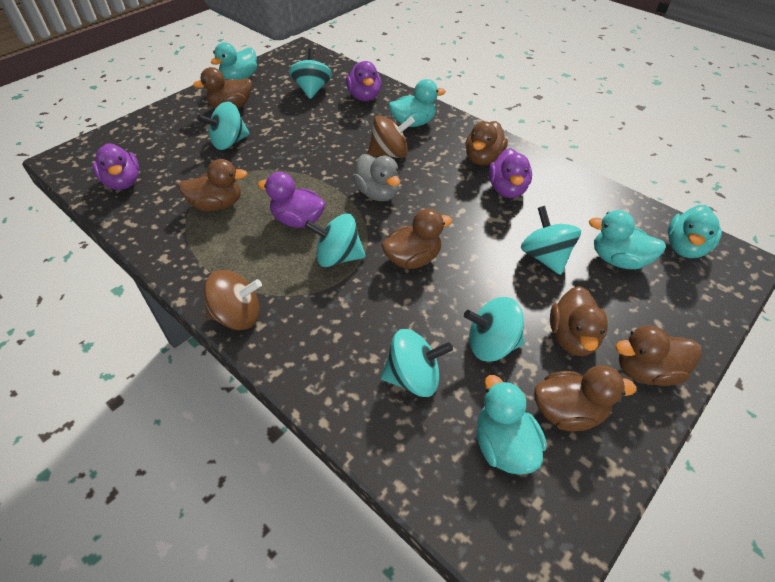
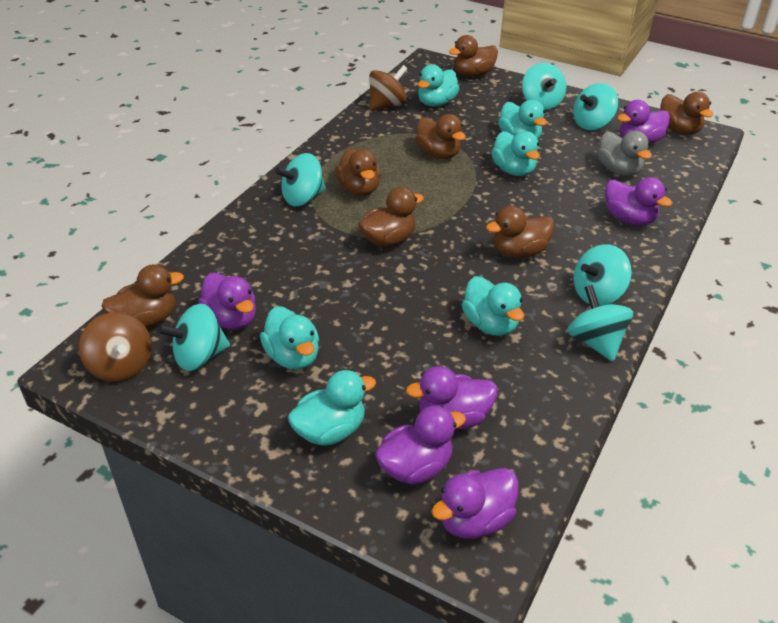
purple duck: 4 -> 6
turquoise duck: 5 -> 6

